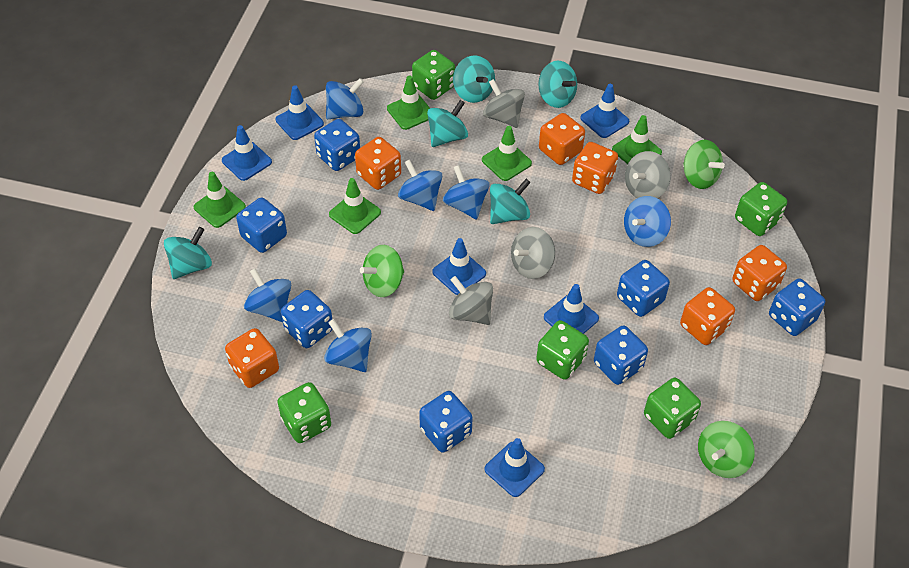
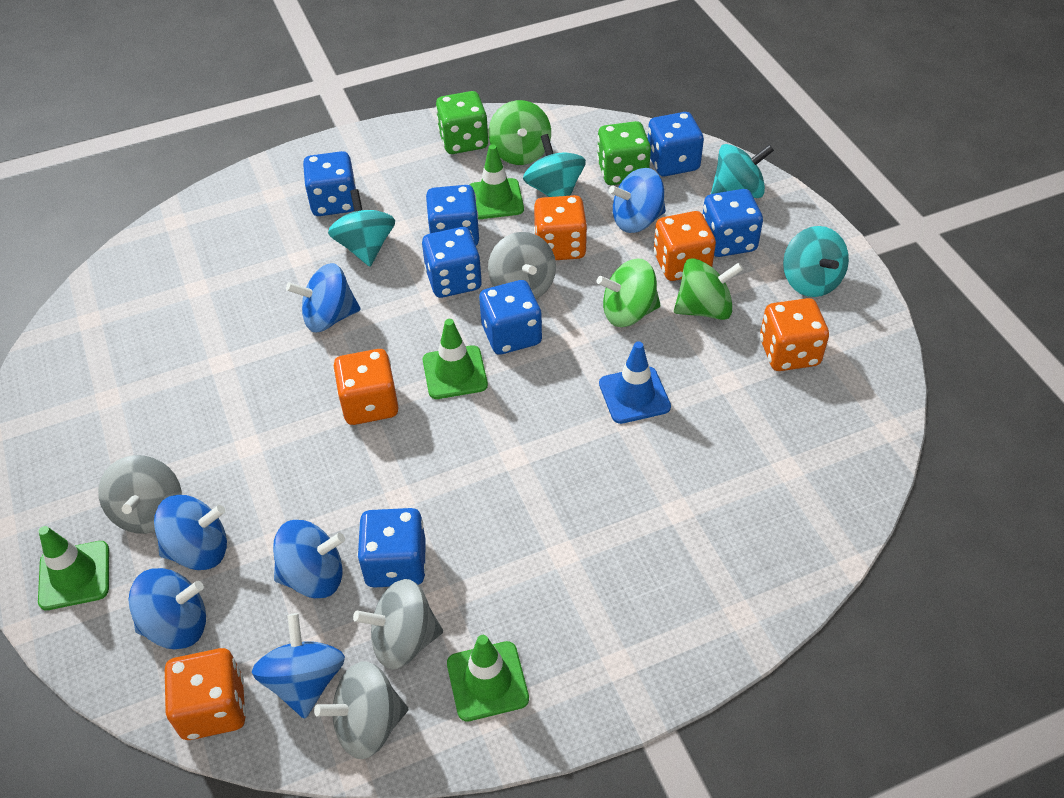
blue traffic cone: 6 -> 1
green dice: 5 -> 2
green traffic cone: 5 -> 4
orange dice: 6 -> 5
turquoise spinning top: 5 -> 4

